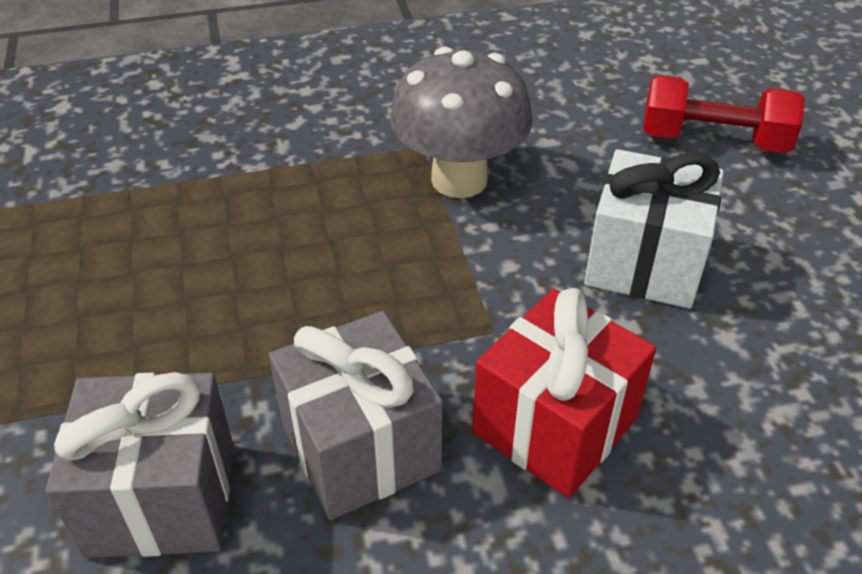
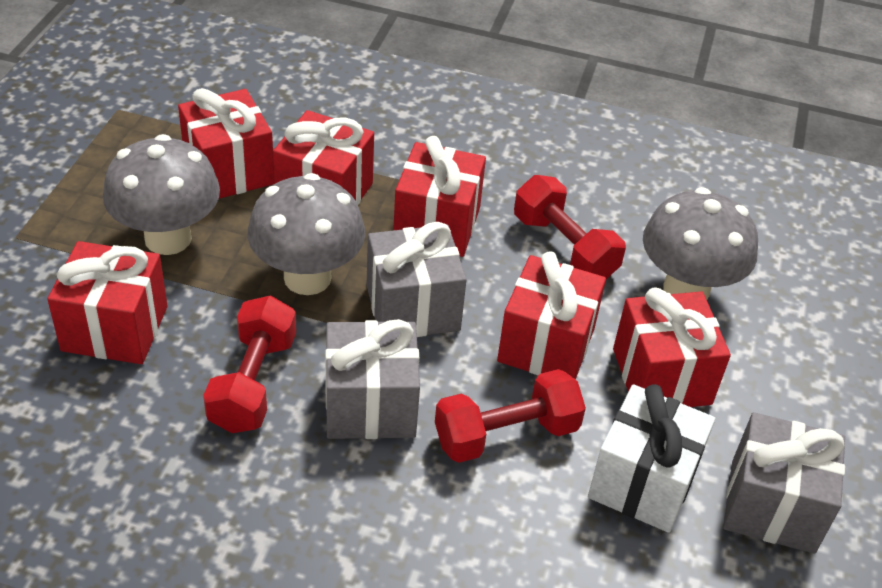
grey gift: 2 -> 3
grey mushroom: 1 -> 3
red dumbbell: 1 -> 3
red gift: 1 -> 6

